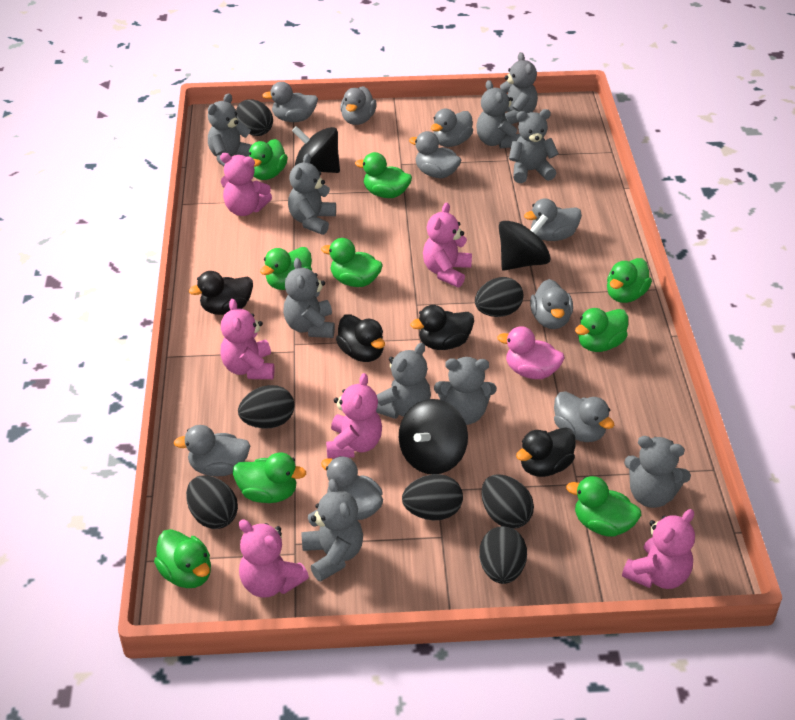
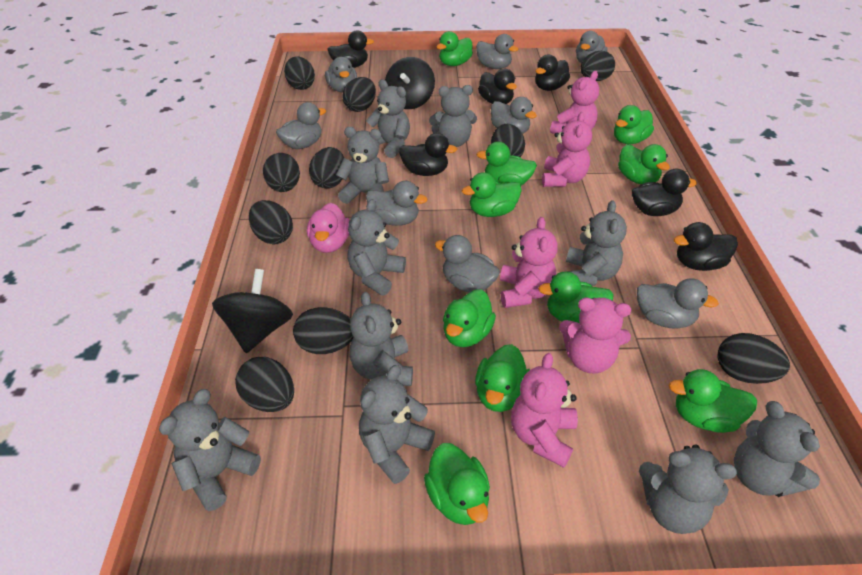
black duck: 4 -> 6
black egg: 7 -> 10
black spinning top: 3 -> 2
green duck: 9 -> 10
grey duck: 9 -> 8
pink teddy bear: 6 -> 5

